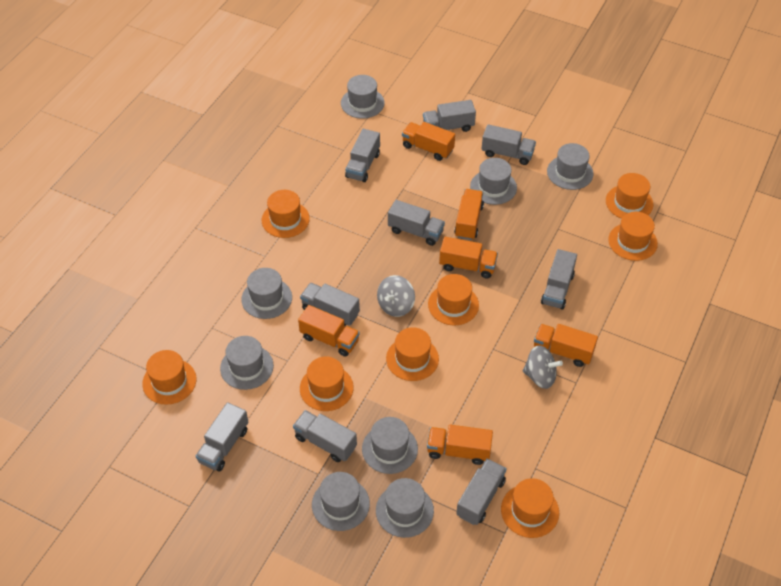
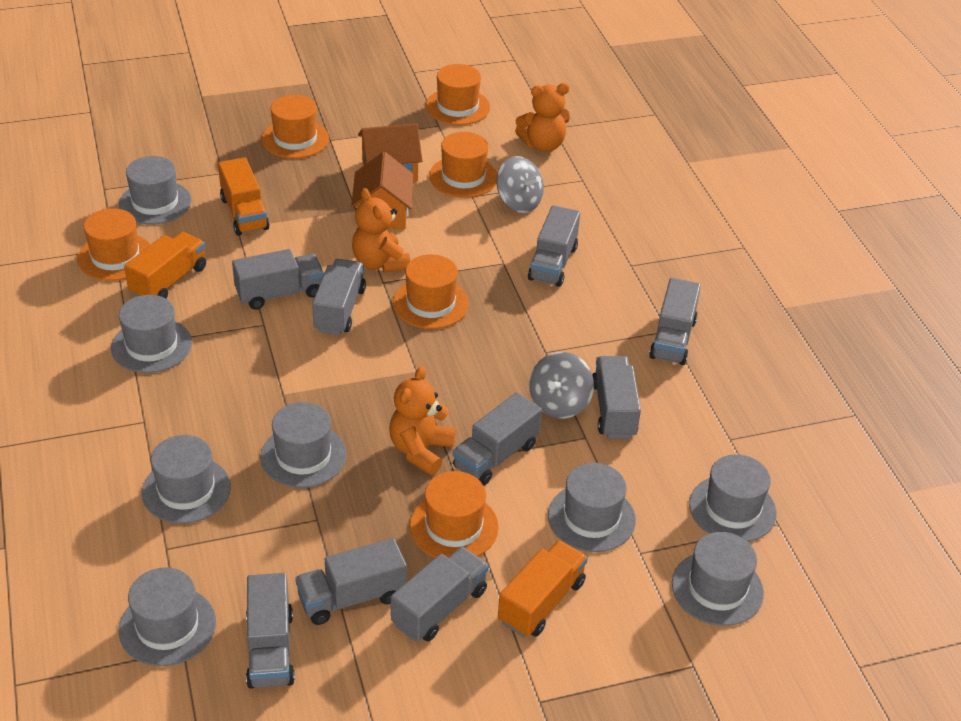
orange hat: 8 -> 6
orange house: 0 -> 2
orange teddy bear: 0 -> 3
orange truck: 6 -> 3

